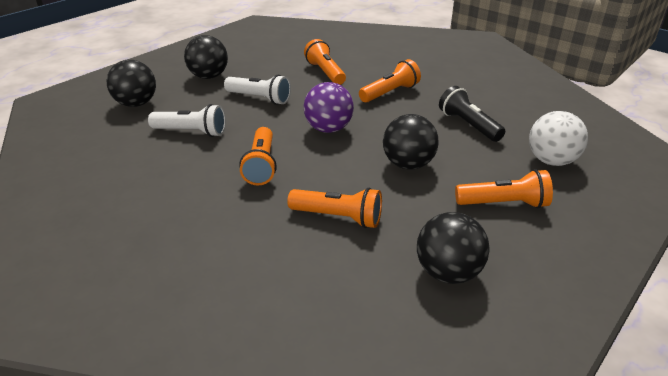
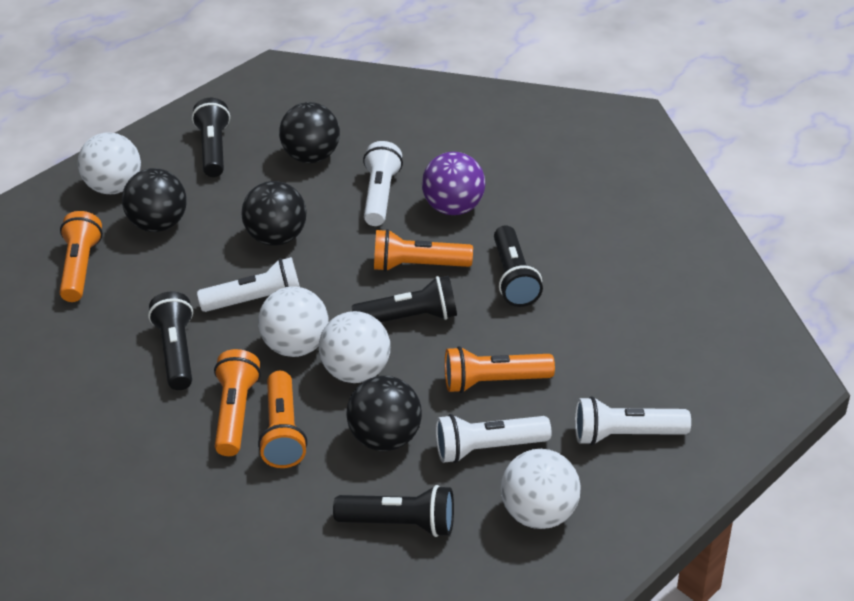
black flashlight: 1 -> 5
white ball: 1 -> 4
white flashlight: 2 -> 4

